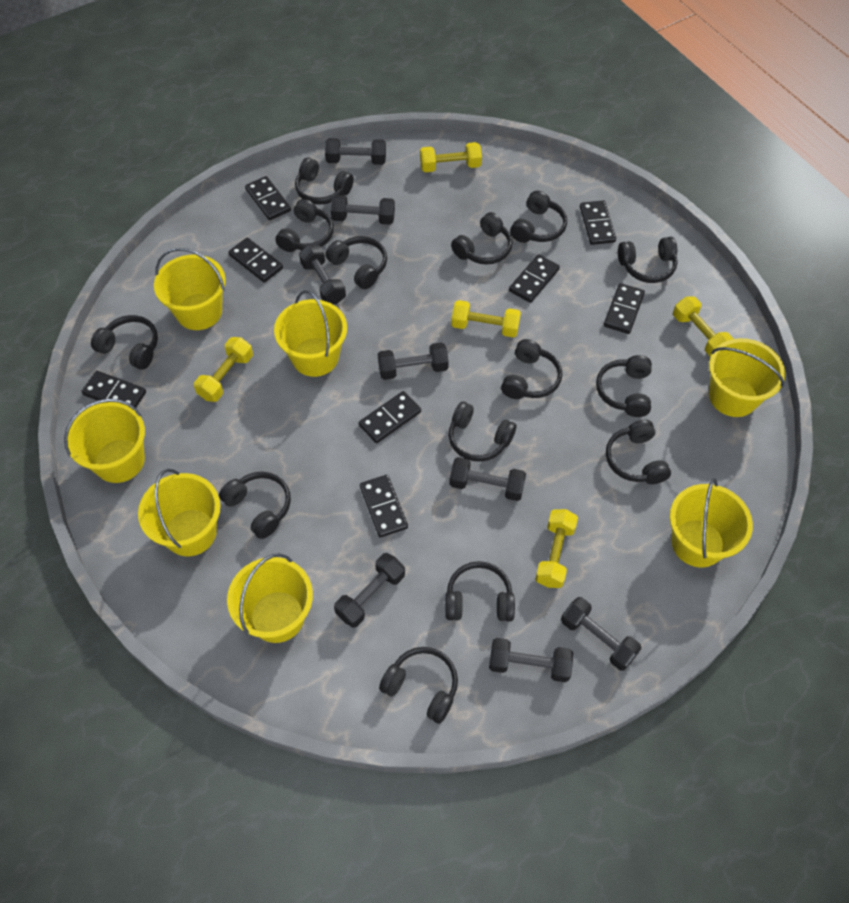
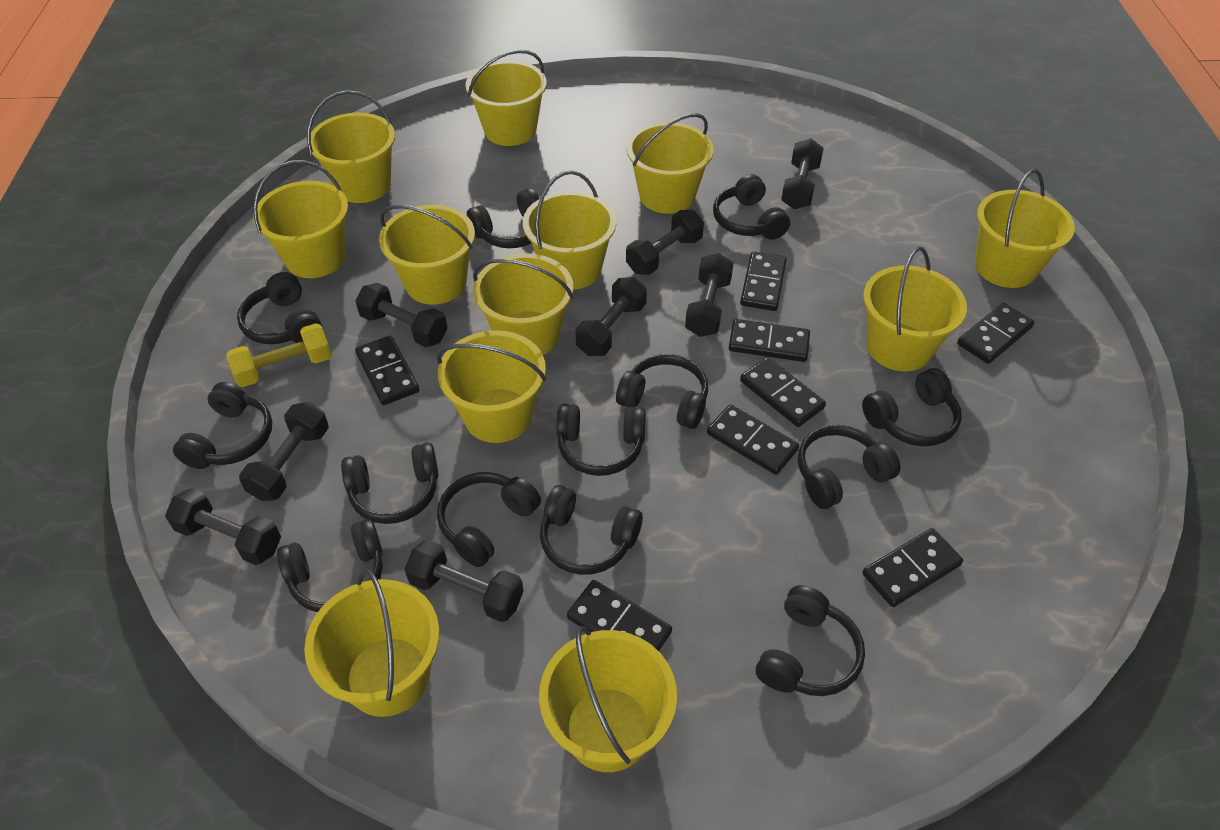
black headphones: 14 -> 13
yellow bucket: 7 -> 12
yellow dumbbell: 5 -> 1

